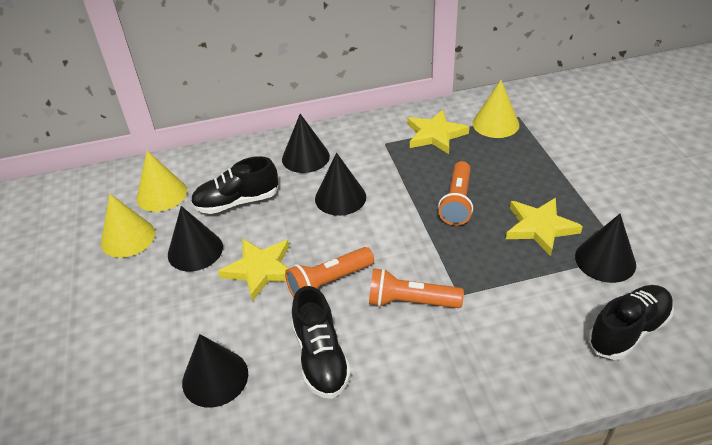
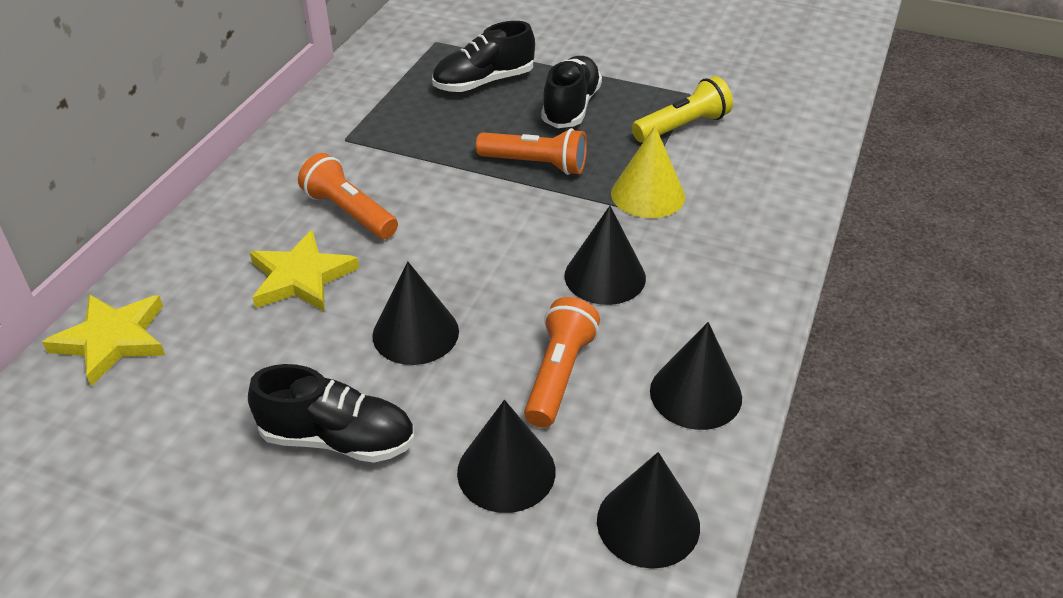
yellow cone: 3 -> 1
yellow flashlight: 0 -> 1
yellow star: 3 -> 2

